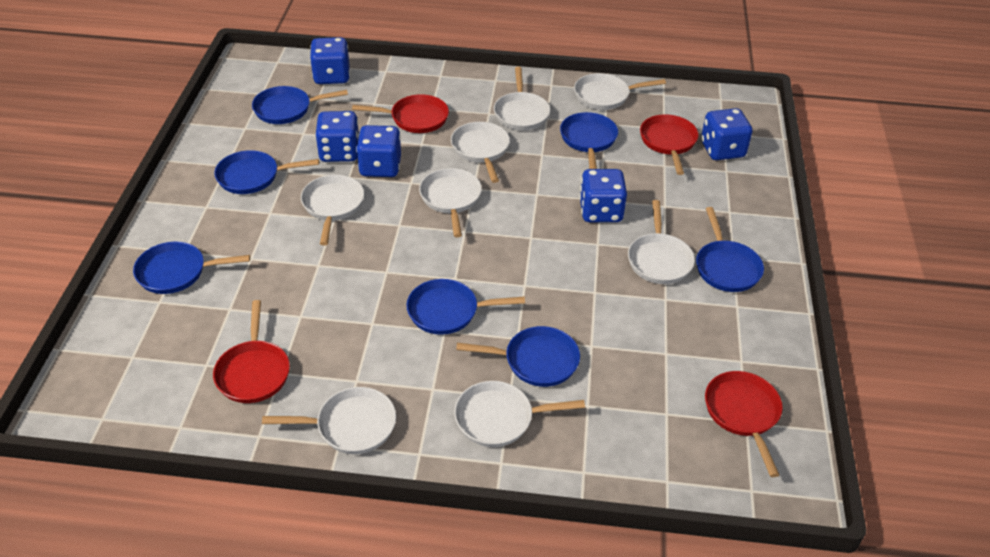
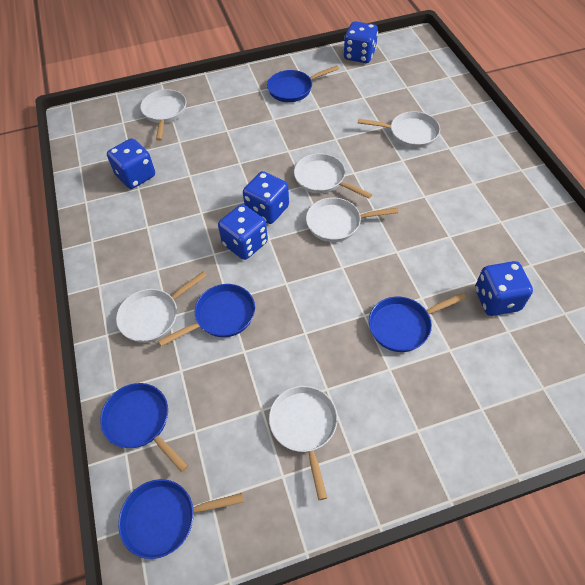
blue pan: 7 -> 5
red pan: 4 -> 0
white pan: 8 -> 6

